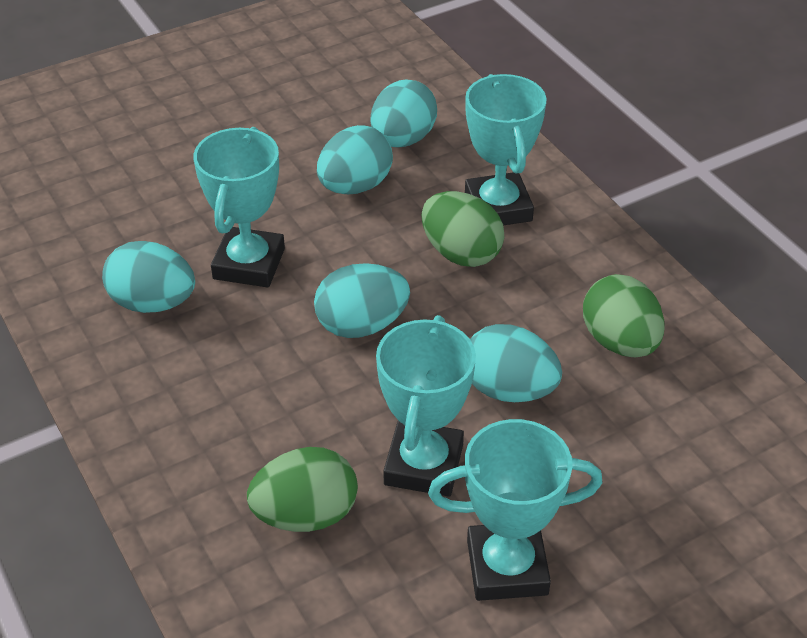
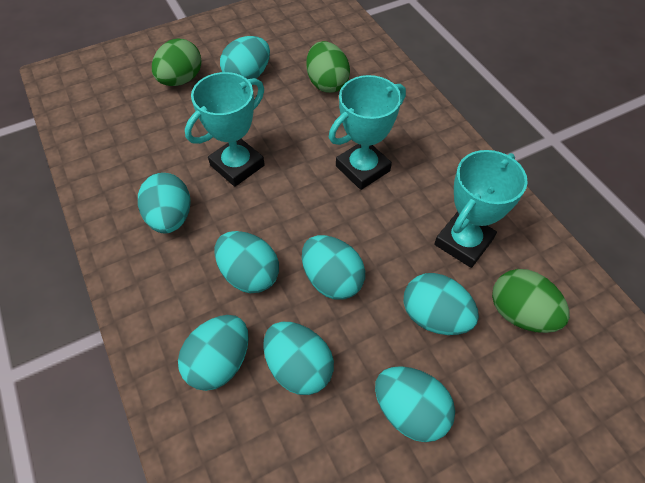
turquoise egg: 5 -> 8
turquoise trophy: 4 -> 3

